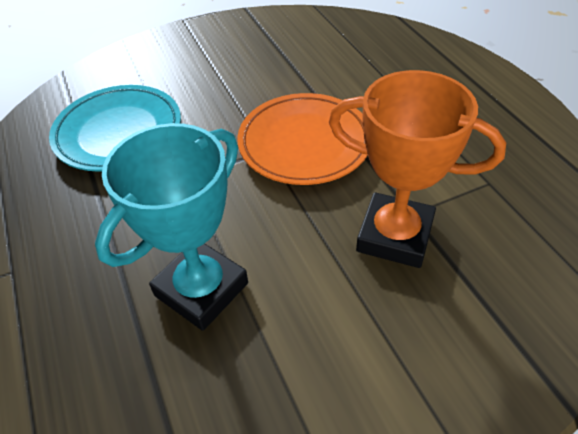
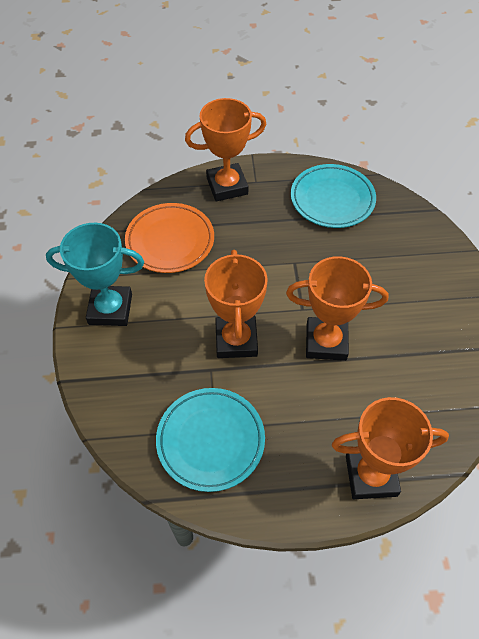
orange trophy: 1 -> 4
turquoise plate: 1 -> 2

